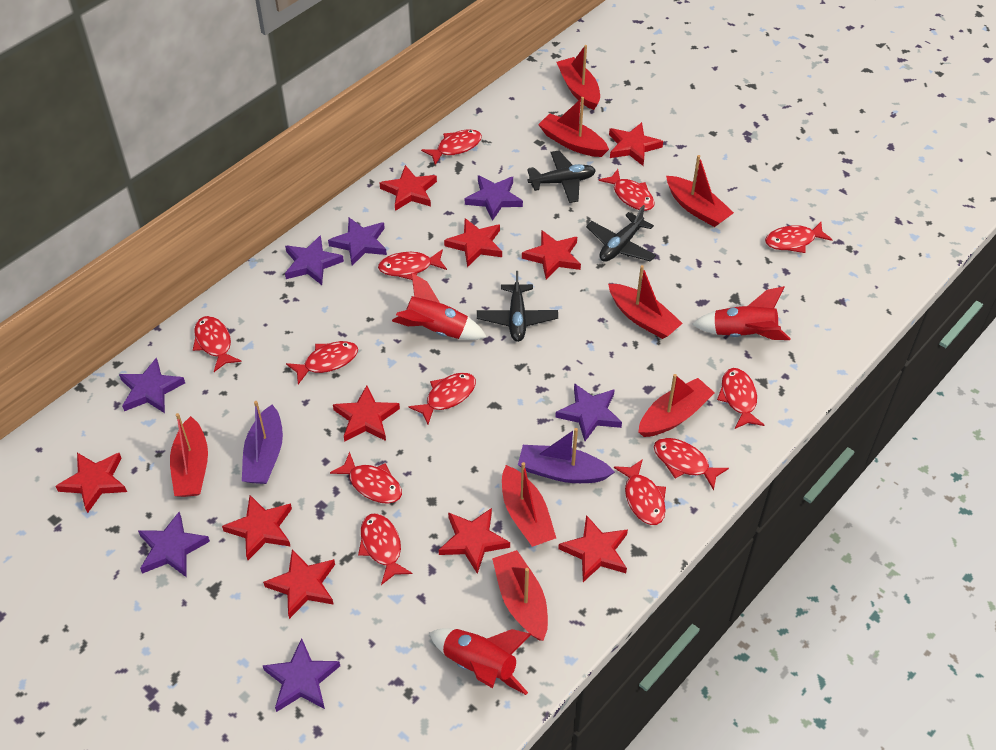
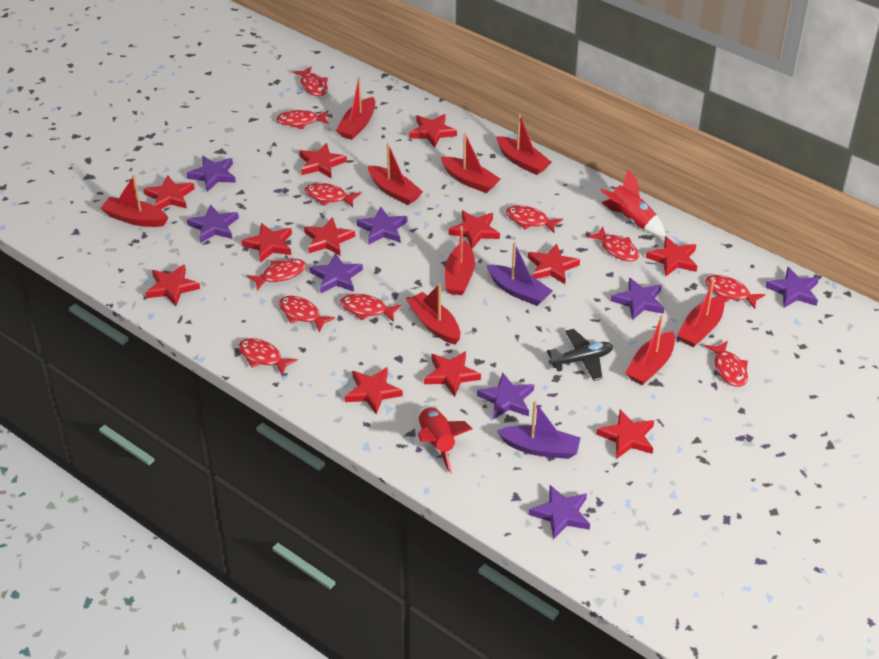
black plane: 3 -> 1
purple star: 7 -> 8
red boat: 8 -> 9
red fish: 12 -> 11
red rocket: 3 -> 2
red star: 10 -> 12

